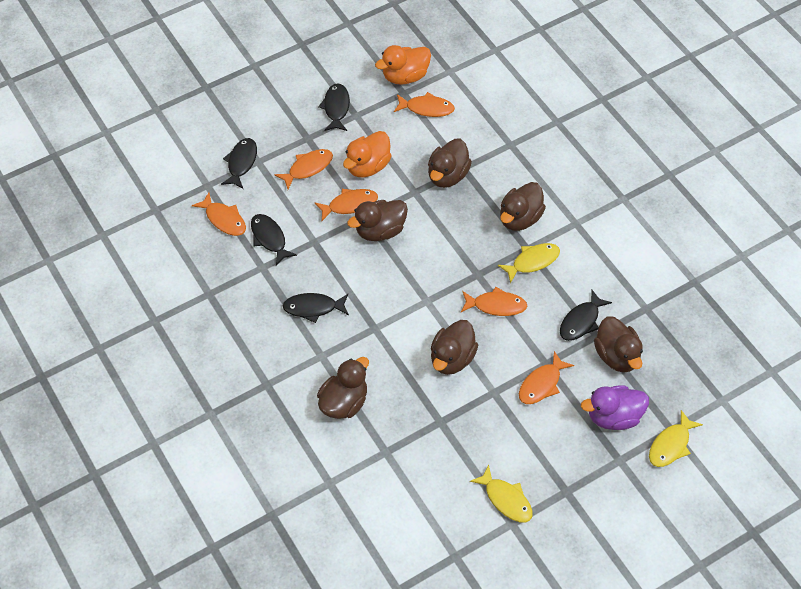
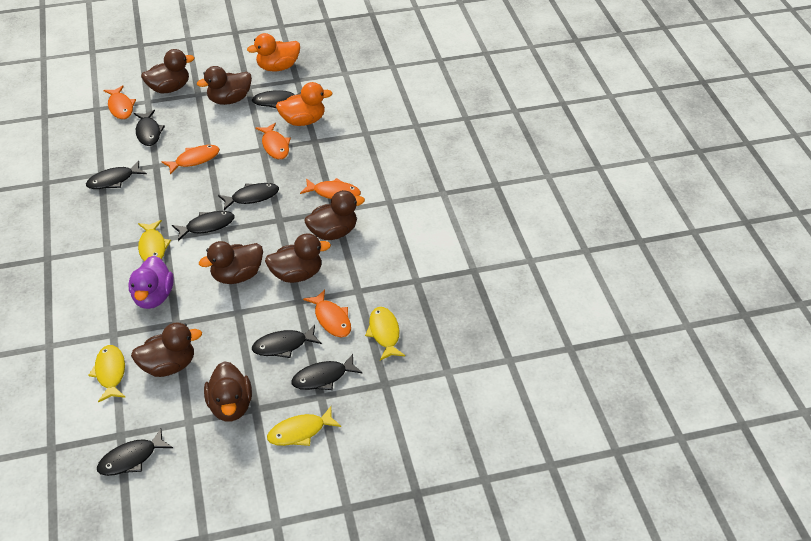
black fish: 5 -> 8
brown duck: 6 -> 7
orange fish: 6 -> 5
yellow fish: 3 -> 4

